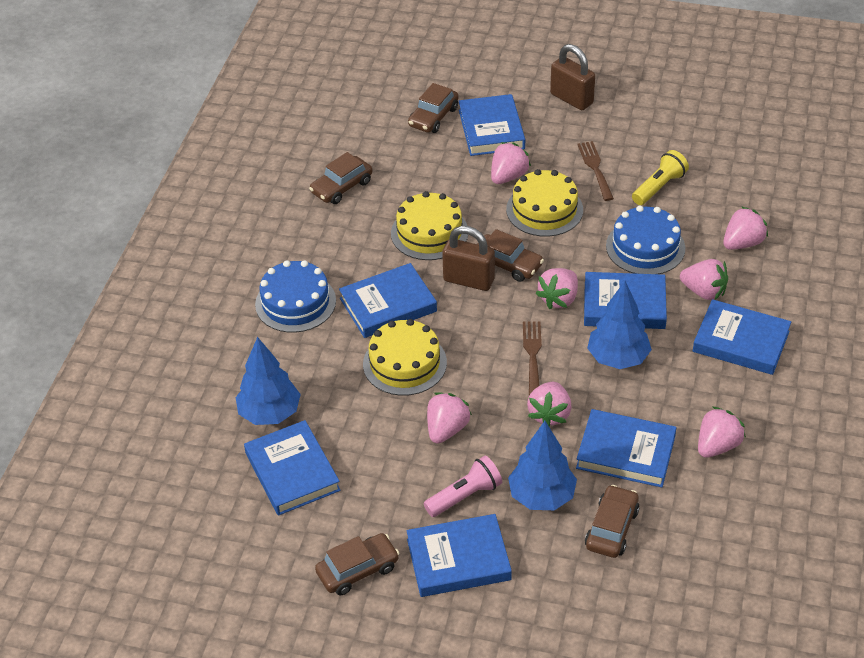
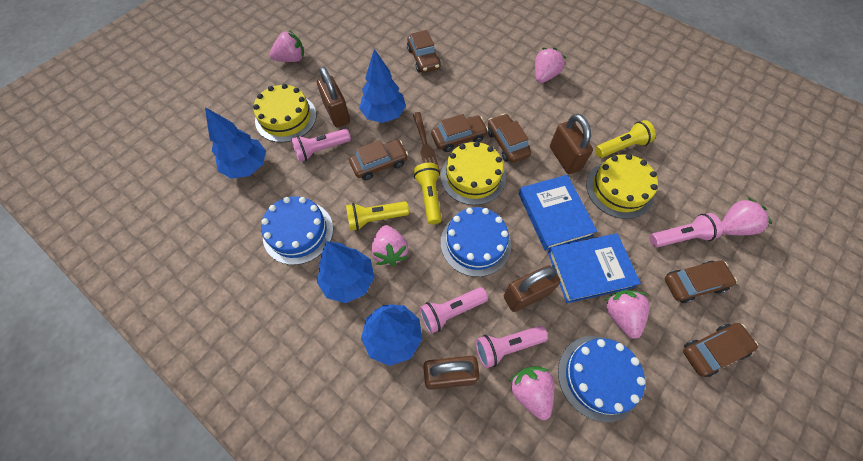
blue book: 7 -> 2
blue cake: 2 -> 3
blue tree: 3 -> 4
brown car: 5 -> 6
brown fork: 2 -> 1
brown padlock: 2 -> 4
pink flashlight: 1 -> 4
pink strawberry: 7 -> 6
yellow flashlight: 1 -> 3

